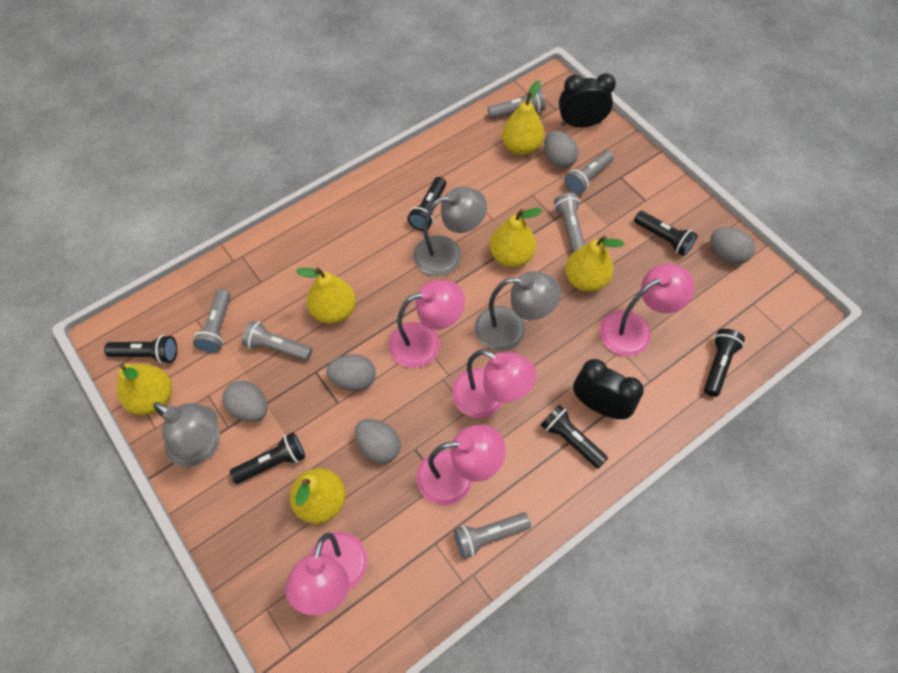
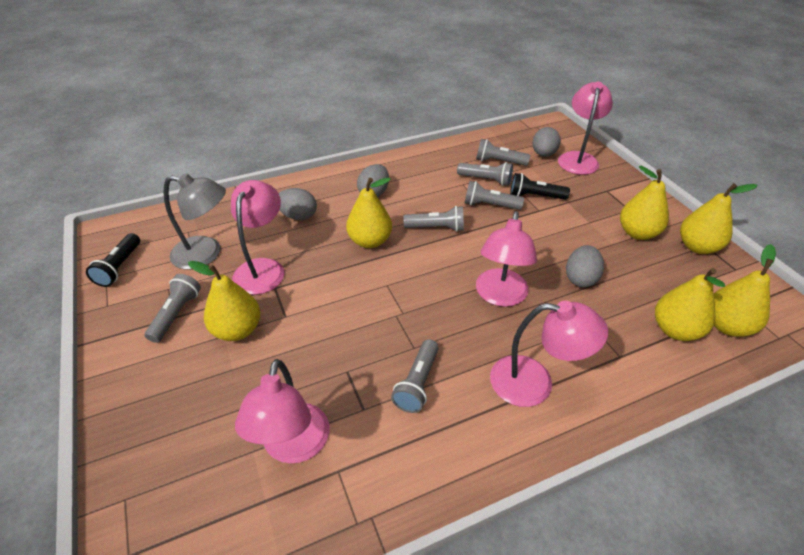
black clock: 2 -> 0
black flashlight: 6 -> 2
grey egg: 5 -> 4
grey lamp: 3 -> 1

